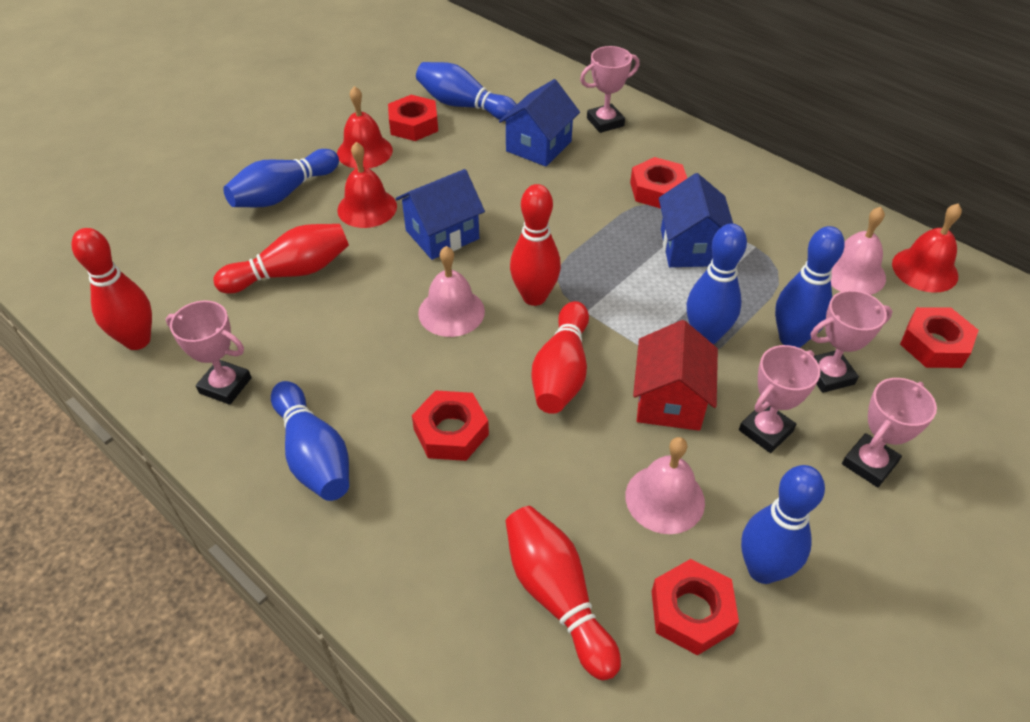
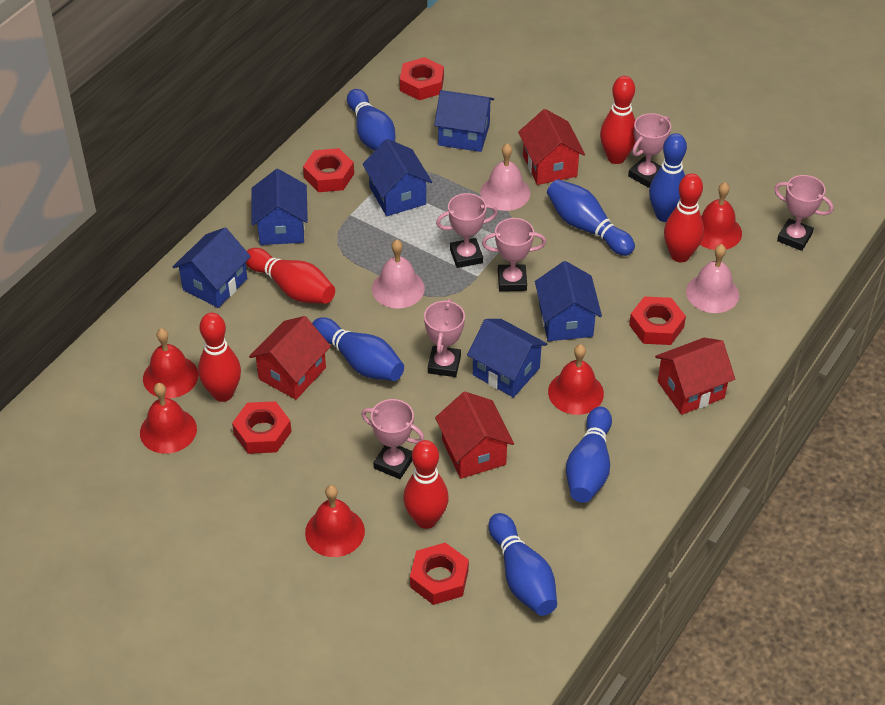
blue house: 3 -> 6
pink trophy: 5 -> 6
red bell: 3 -> 5
red house: 1 -> 4

